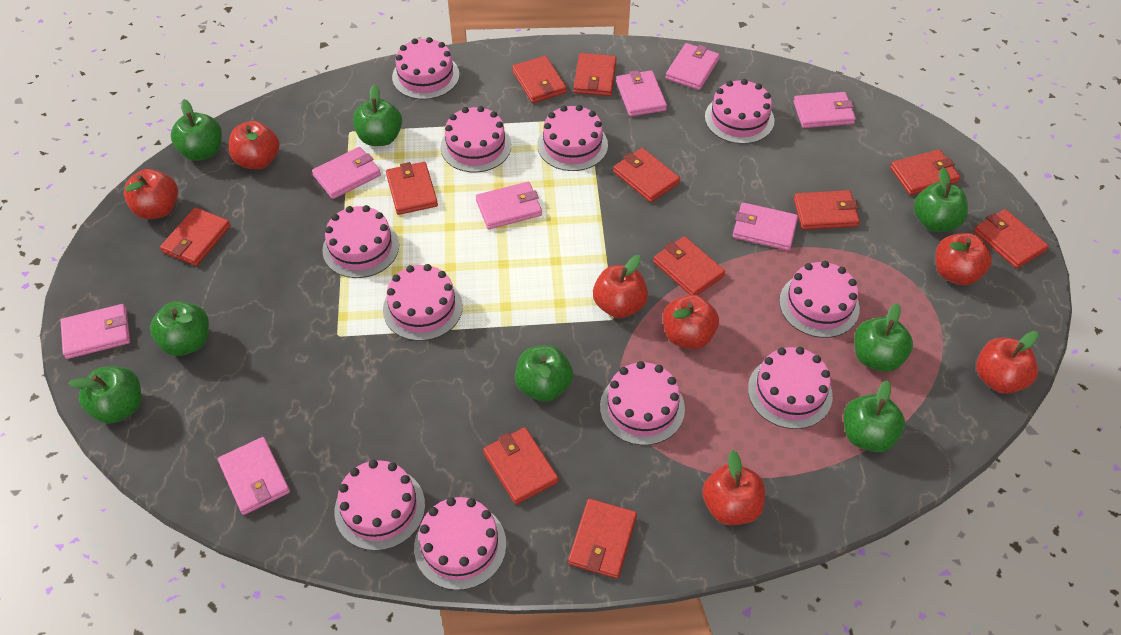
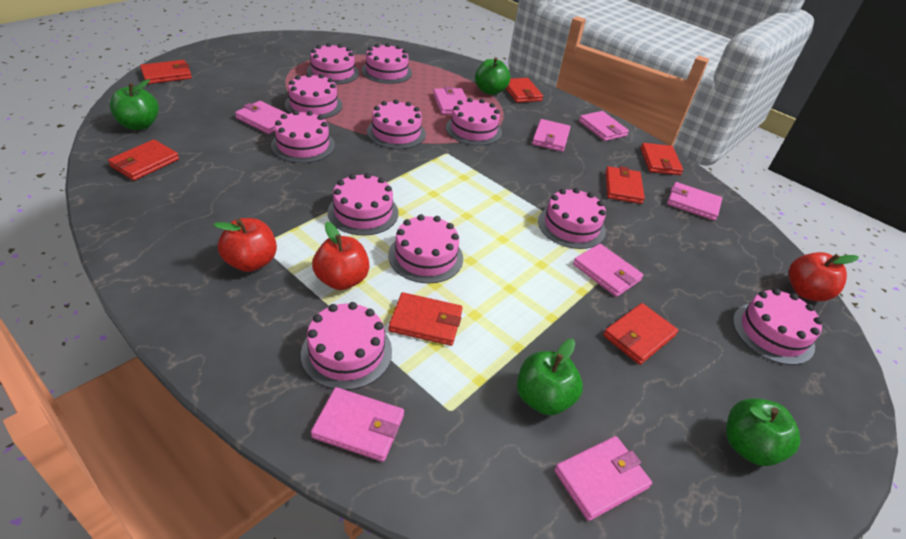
green apple: 8 -> 4
red apple: 7 -> 3
red wallet: 11 -> 7

